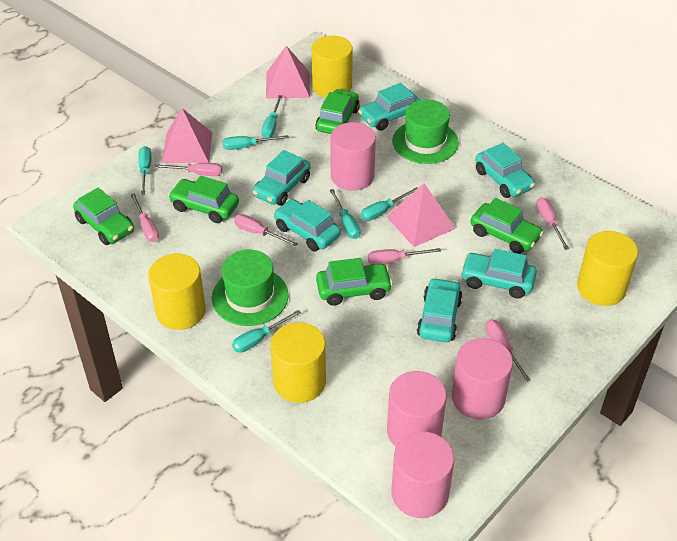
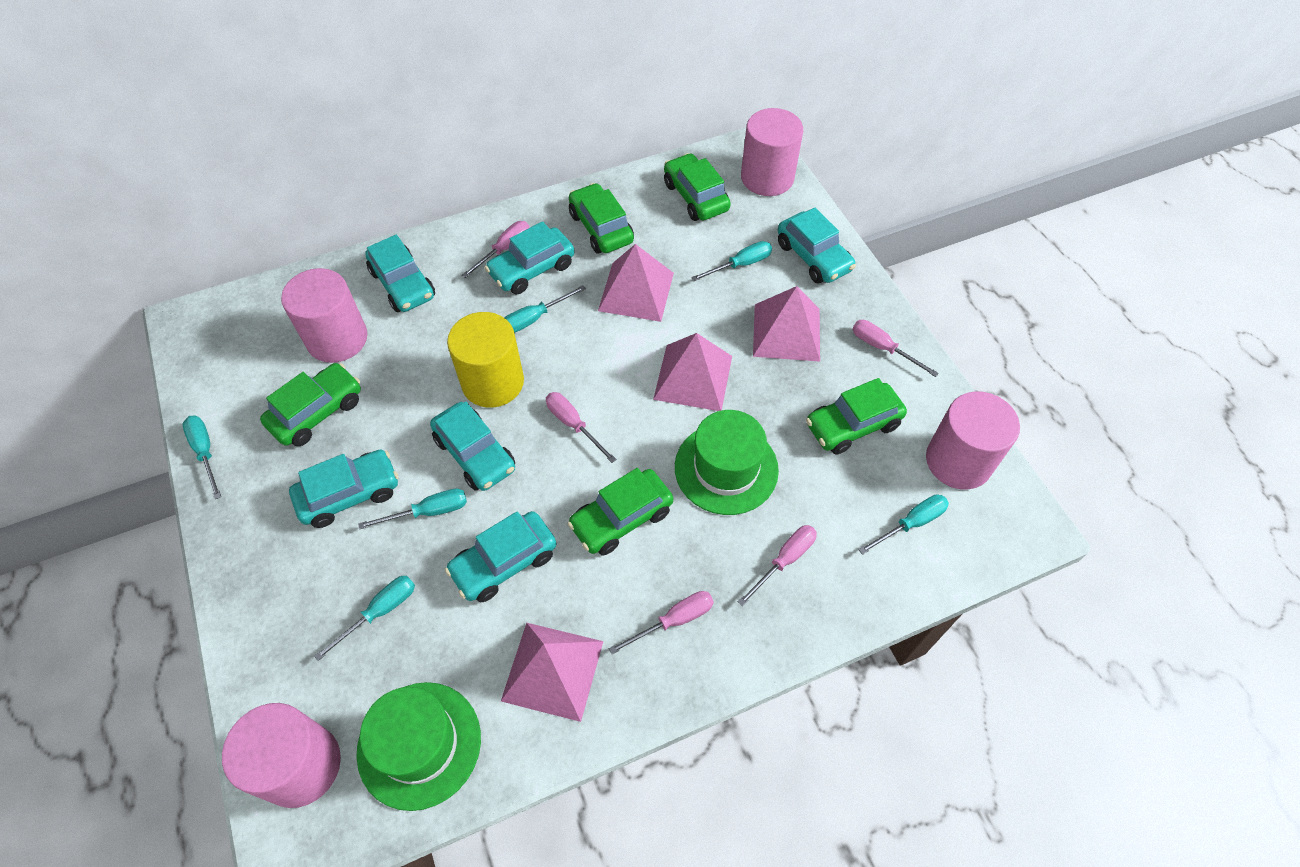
pink pyramid: 3 -> 4
pink screwdriver: 6 -> 5
yellow cylinder: 4 -> 1

